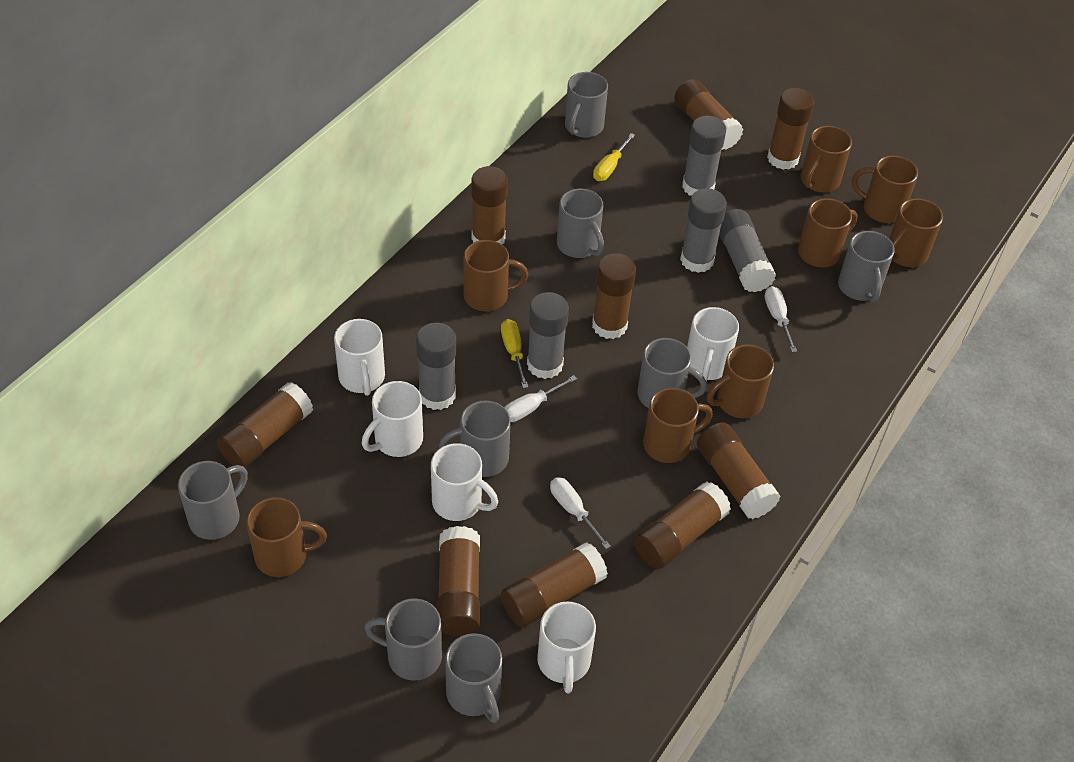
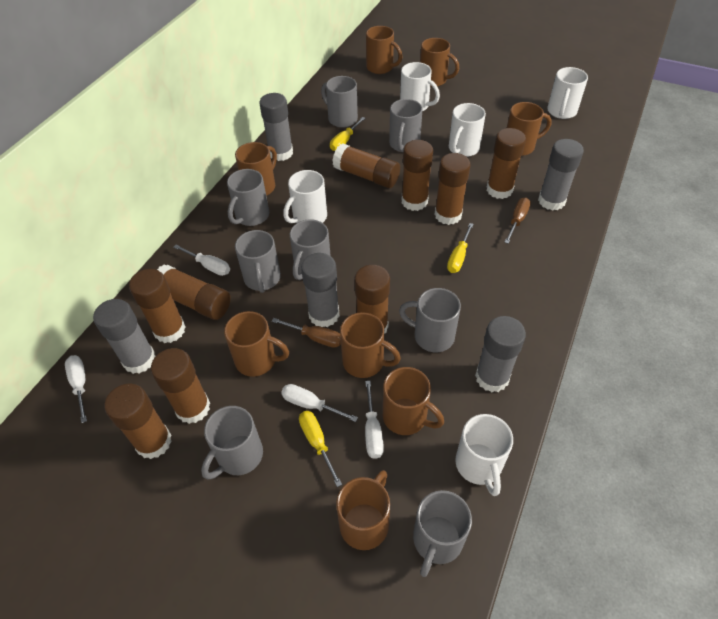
brown screwdriver: 0 -> 2
white screwdriver: 3 -> 4
yellow screwdriver: 2 -> 3

